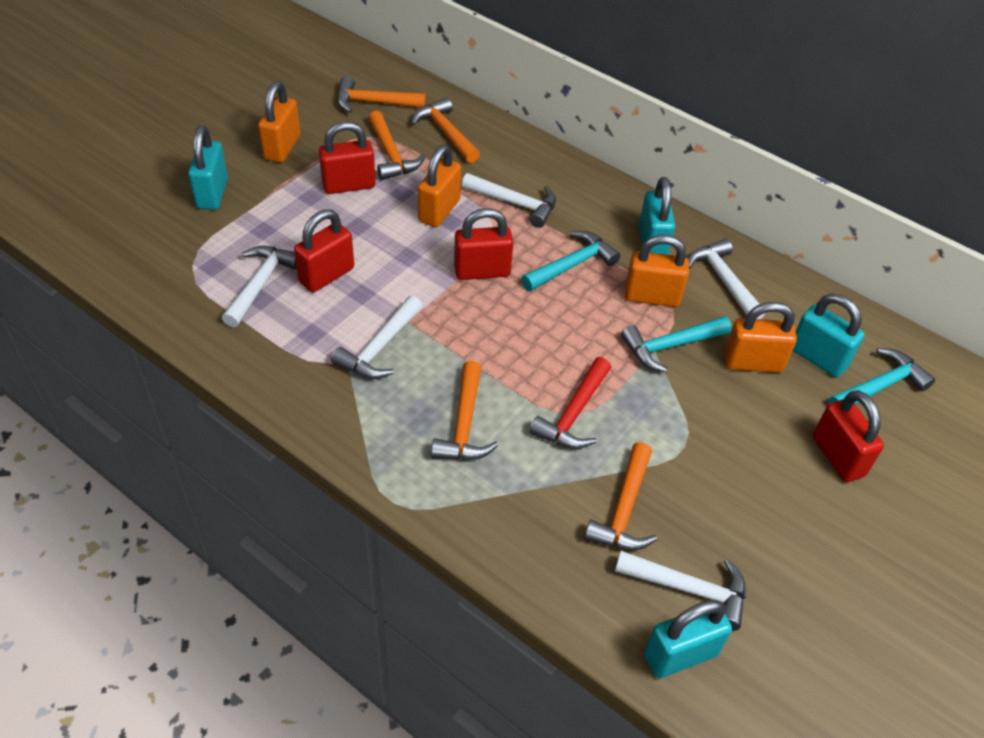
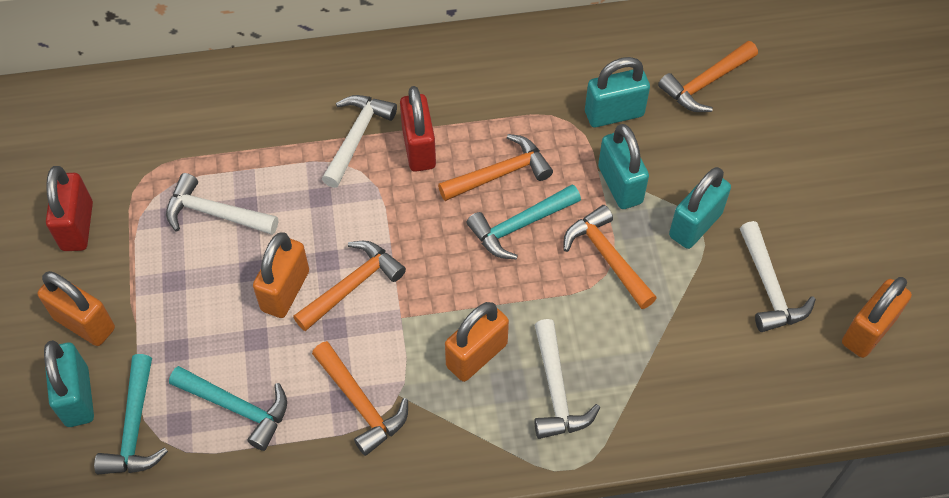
red hammer: 1 -> 0
red padlock: 4 -> 2
white hammer: 5 -> 4

